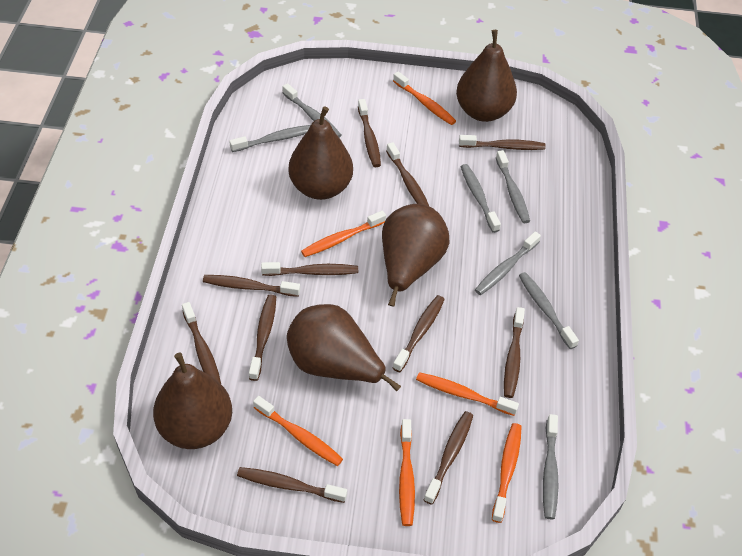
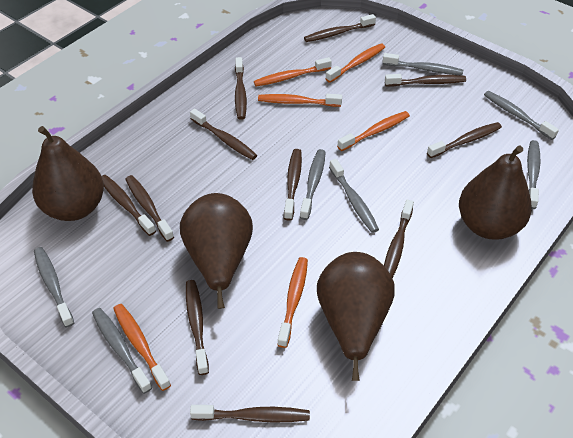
brown pear: 5 -> 4

